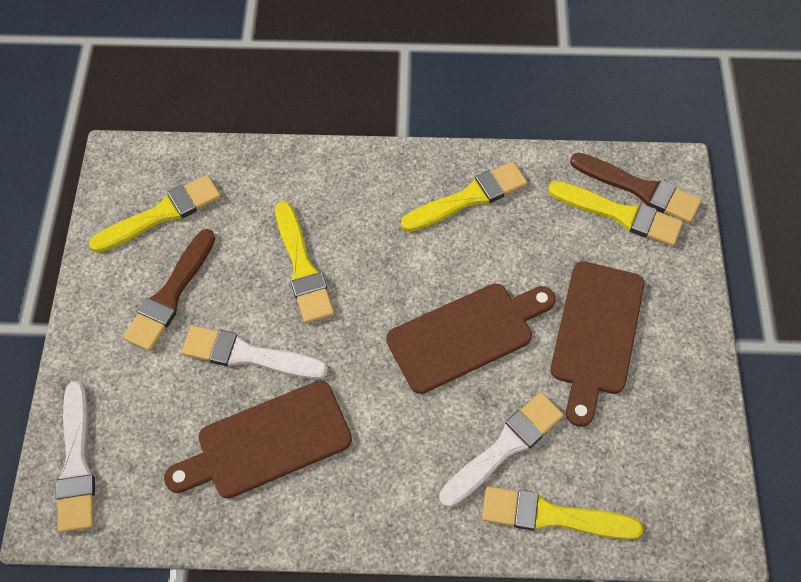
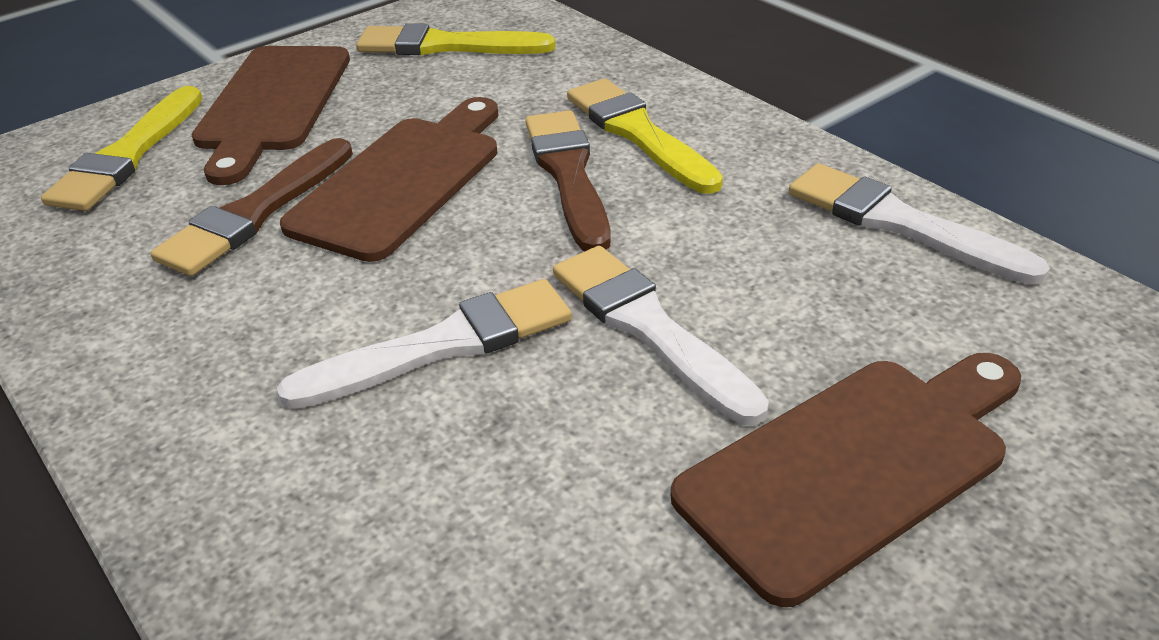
yellow brush: 5 -> 3

